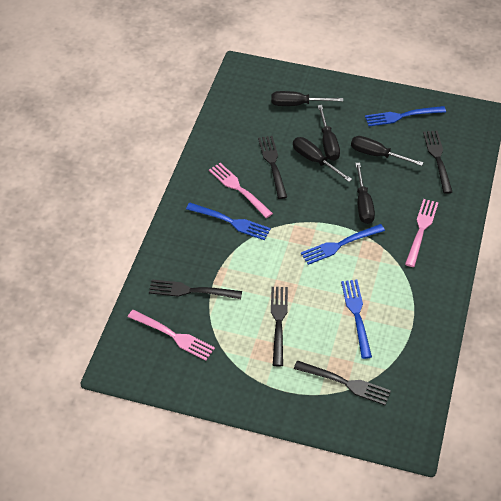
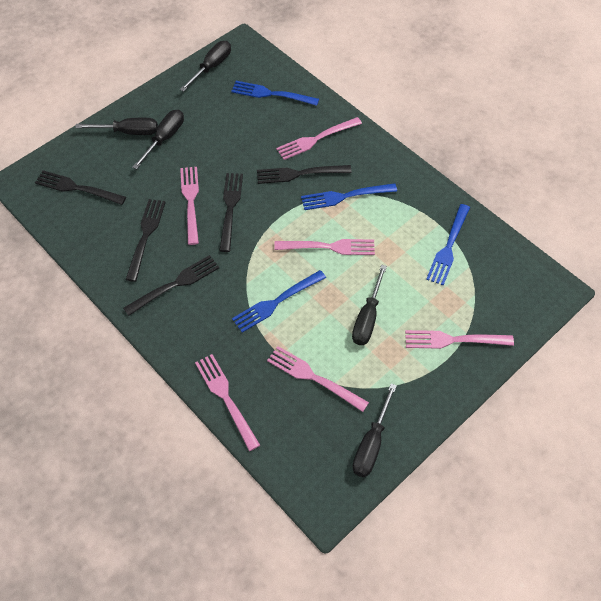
pink fork: 3 -> 6

